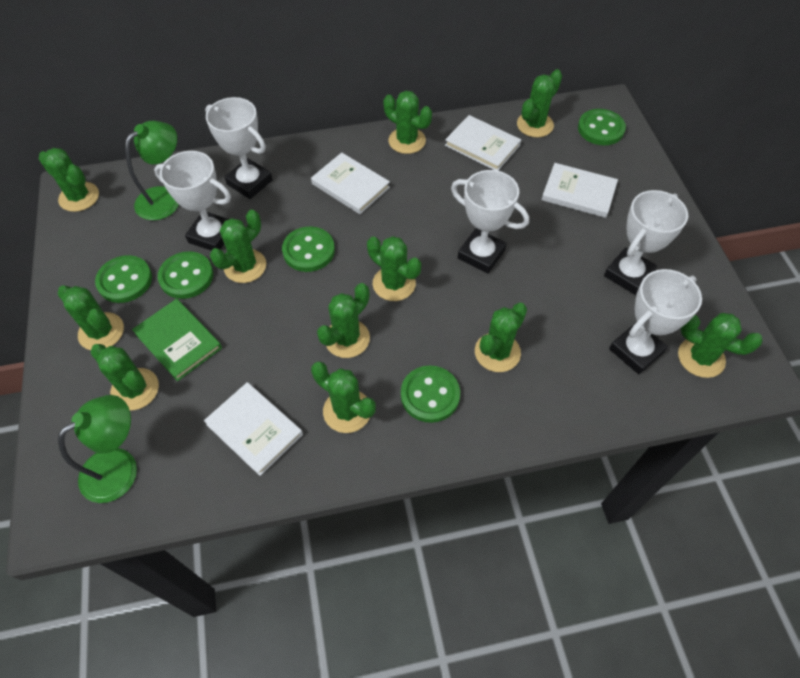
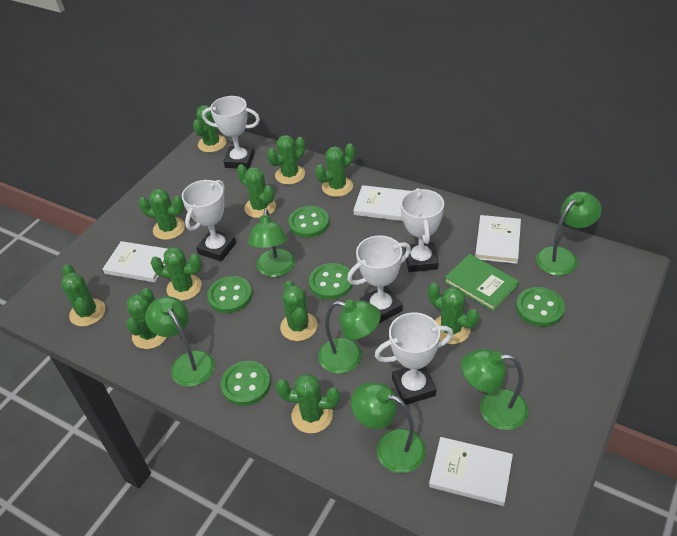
green lamp: 2 -> 6

